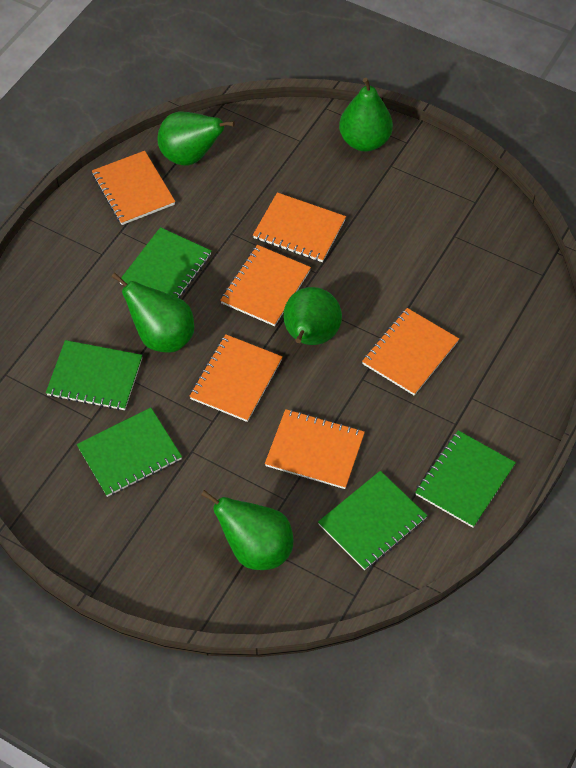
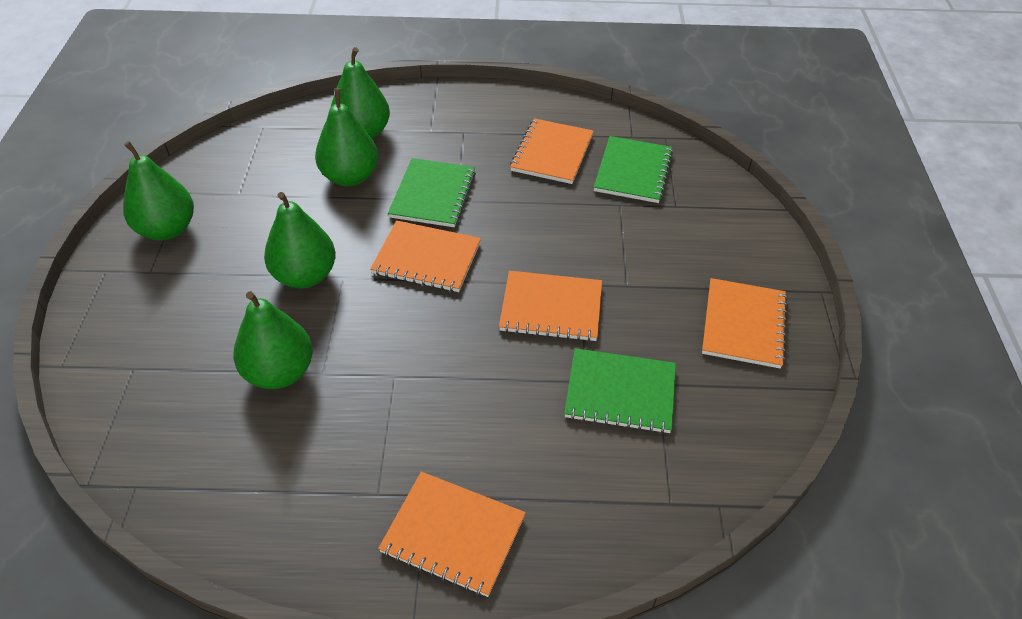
green notebook: 5 -> 3
orange notebook: 6 -> 5

